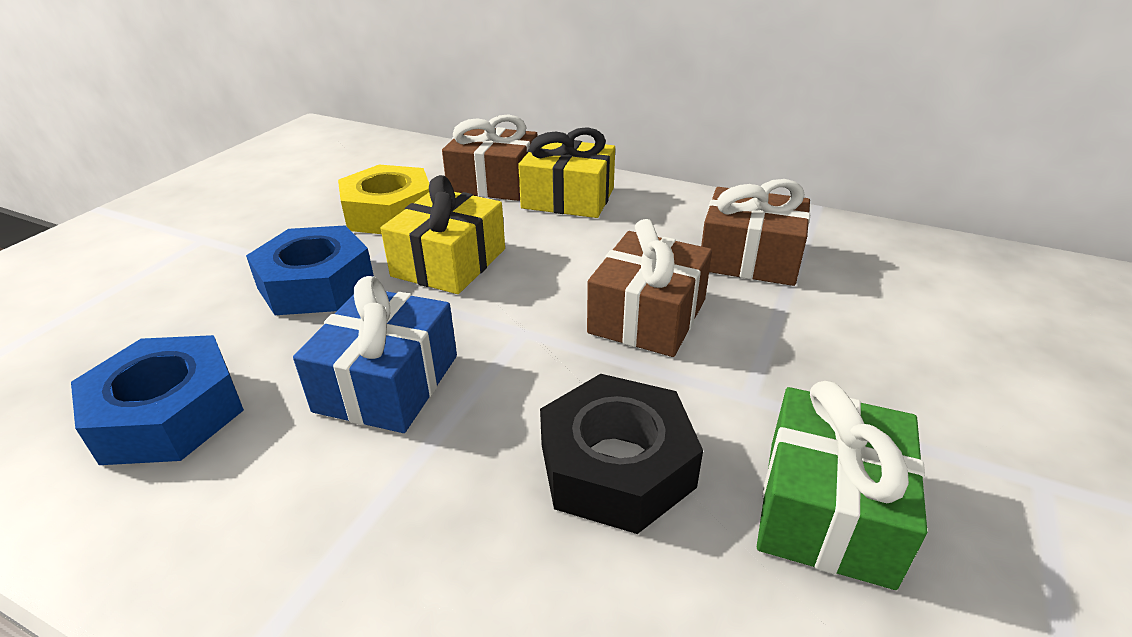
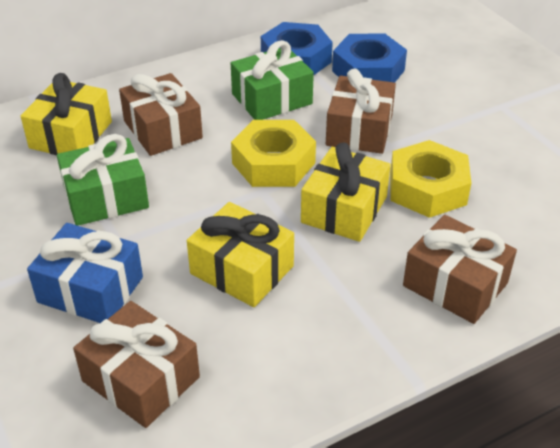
black nut: 1 -> 0
brown gift: 3 -> 4
green gift: 1 -> 2
yellow gift: 2 -> 3
yellow nut: 1 -> 2

